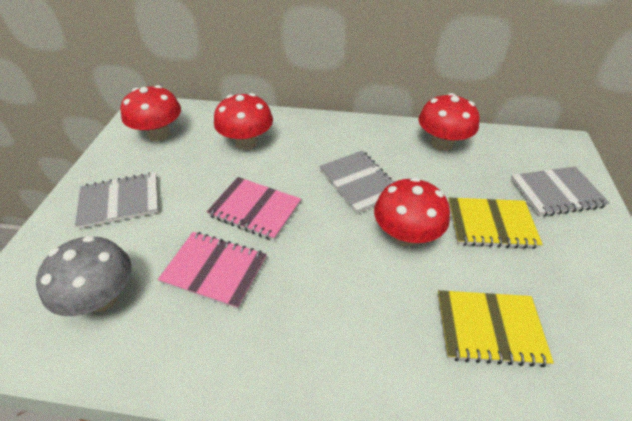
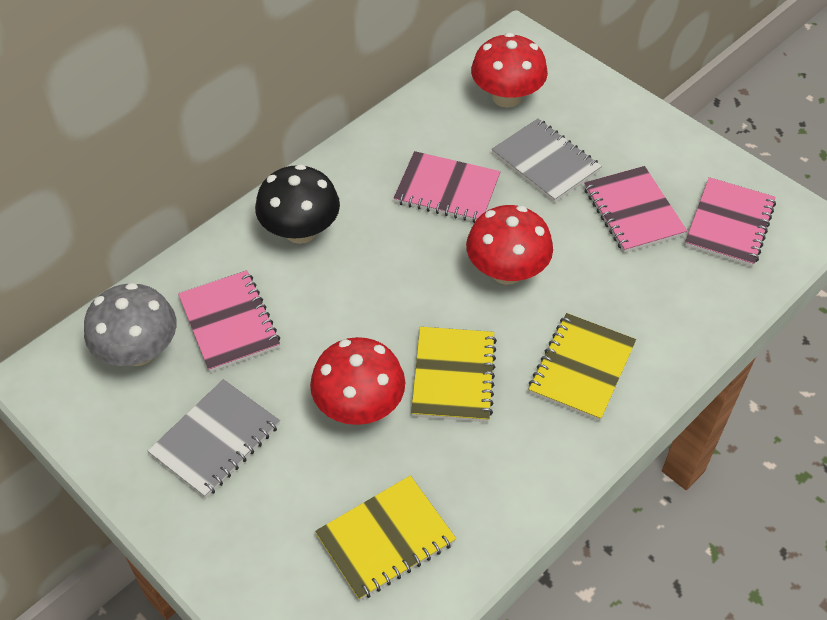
black mushroom: 0 -> 1
grey notebook: 3 -> 2
pink notebook: 2 -> 4
red mushroom: 4 -> 3
yellow notebook: 2 -> 3

